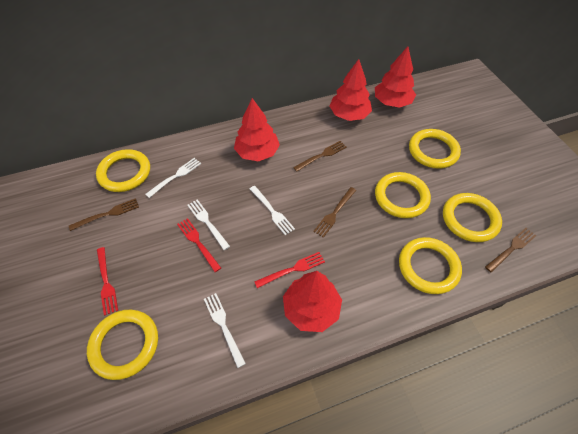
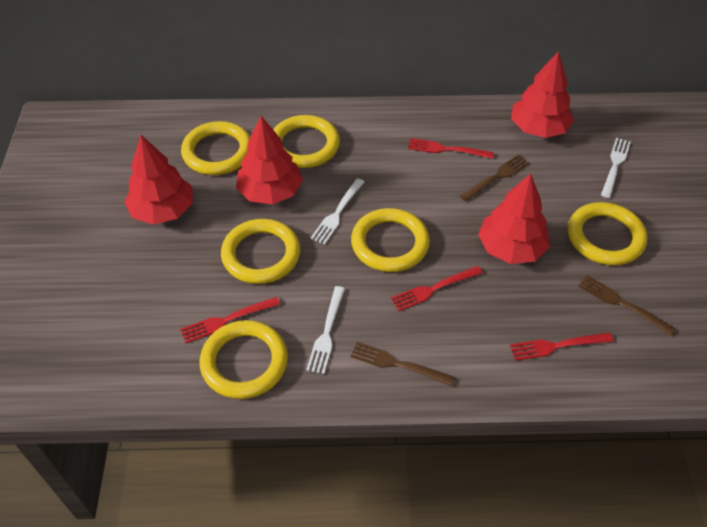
brown fork: 4 -> 3
red fork: 3 -> 4
white fork: 4 -> 3

